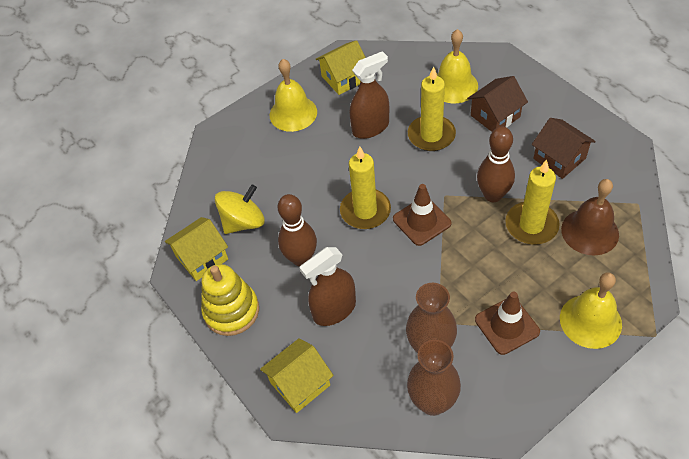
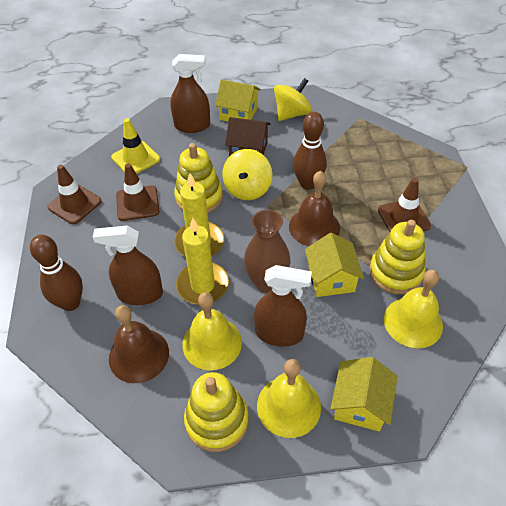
brown bell: 1 -> 2
brown house: 2 -> 1
brown spray bottle: 2 -> 3
brown traffic cone: 2 -> 3
brown vase: 2 -> 1
yellow candle: 3 -> 2
yellow spinning top: 1 -> 2
yellow stacking toy: 1 -> 3
yellow traffic cone: 0 -> 1

